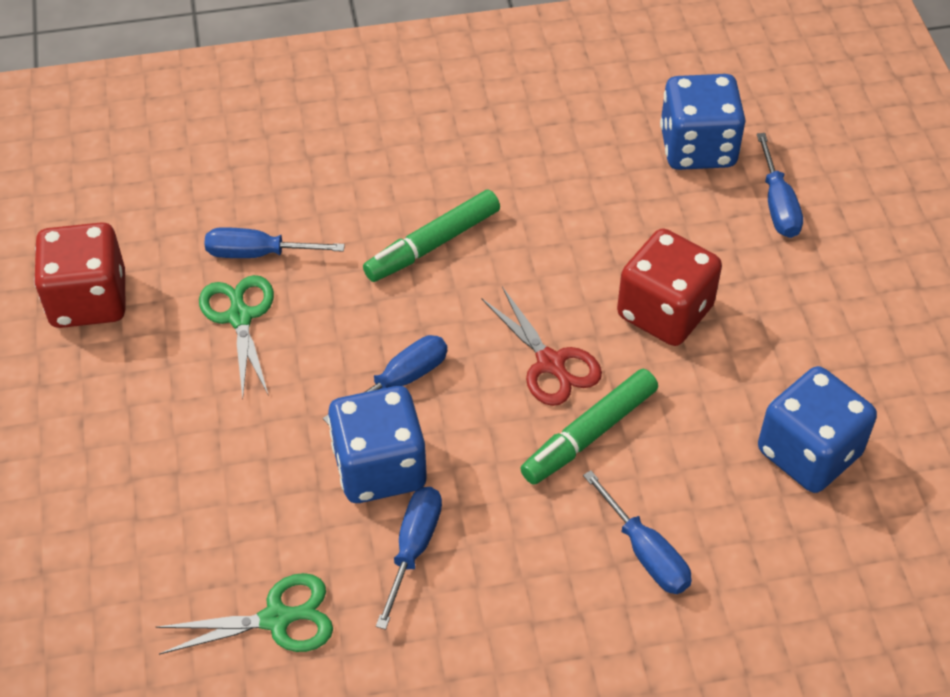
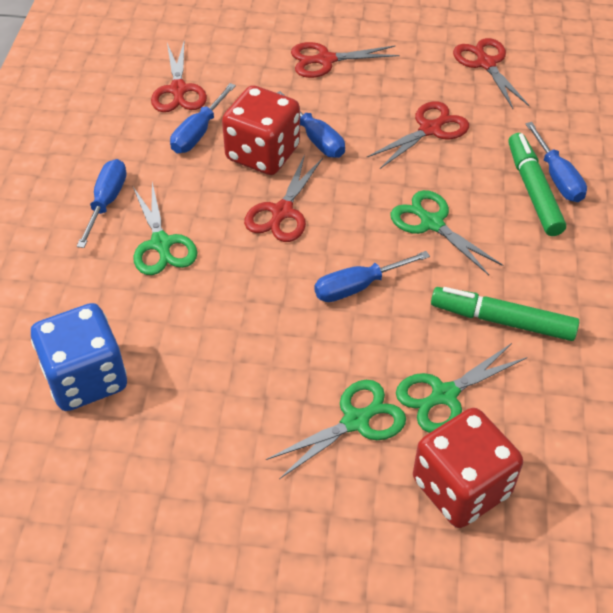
blue dice: 3 -> 1
green scissors: 2 -> 4
red scissors: 1 -> 5

